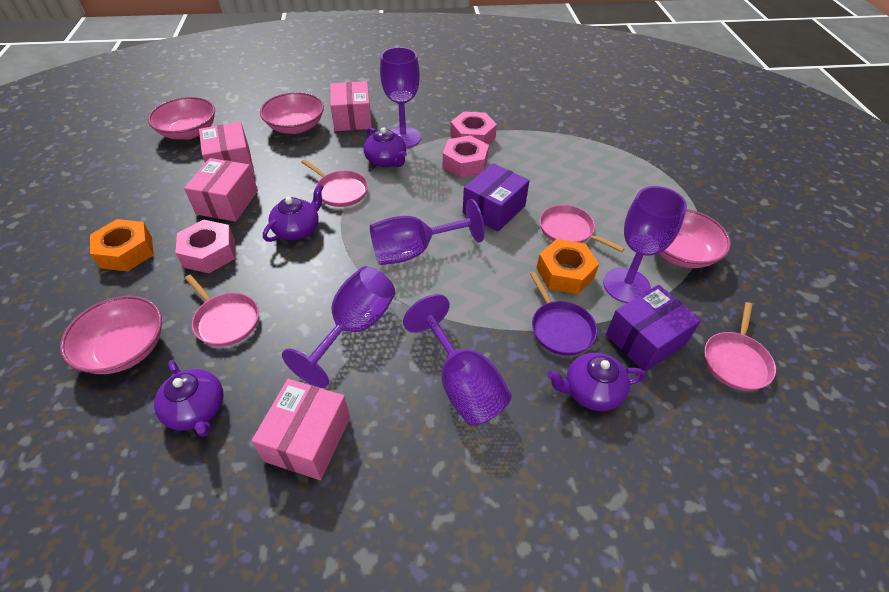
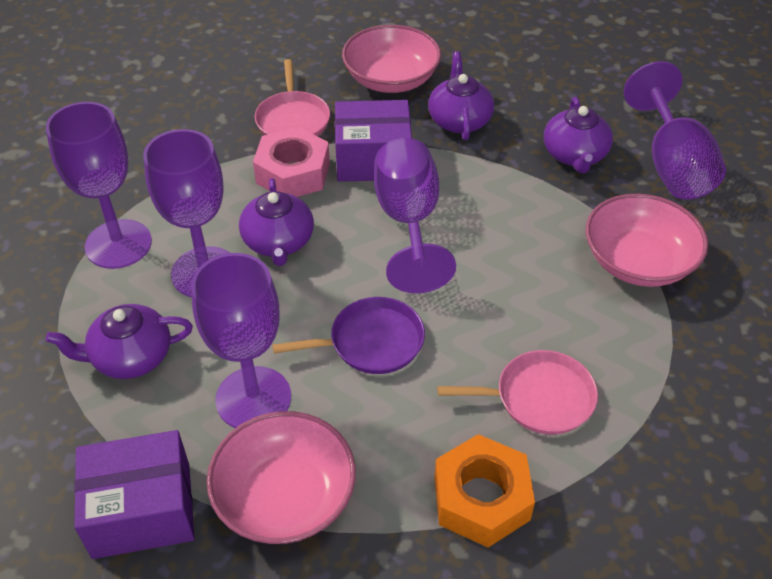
orange nut: 2 -> 1
pink bowl: 4 -> 3
pink box: 4 -> 0
pink nut: 3 -> 1
pink pan: 4 -> 2

